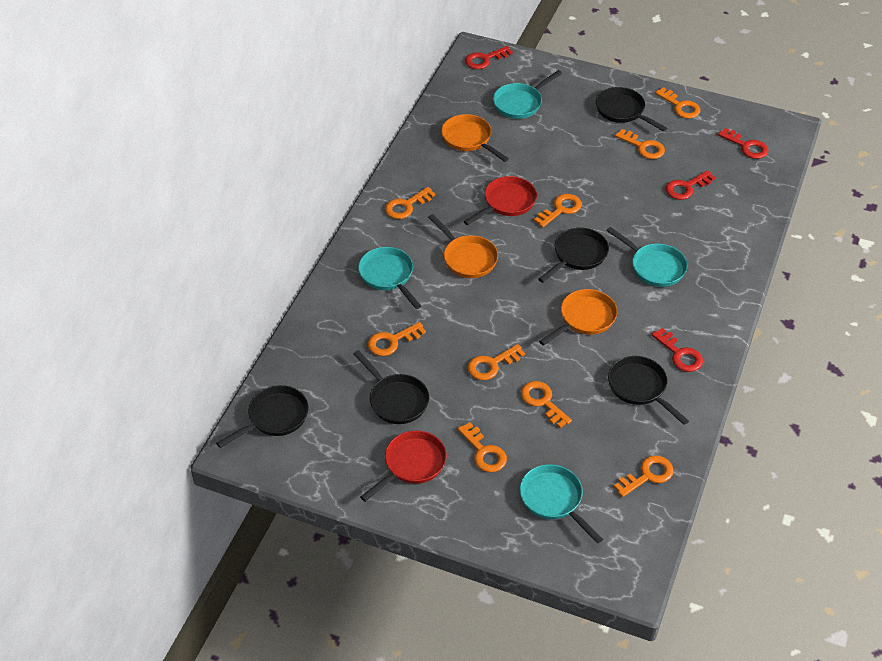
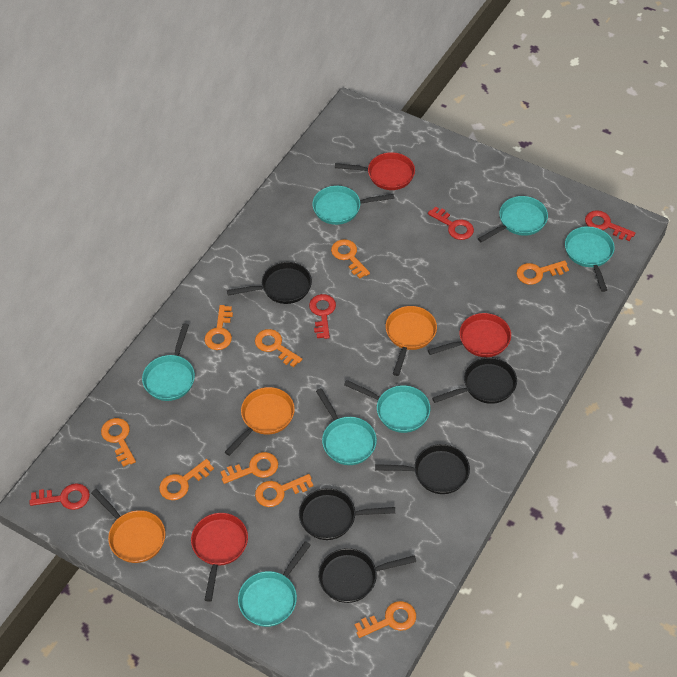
red pan: 2 -> 3
turquoise pan: 4 -> 7

